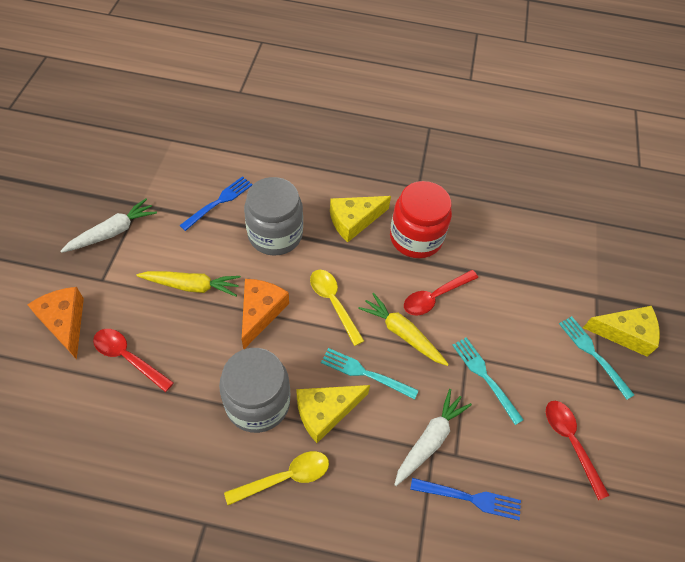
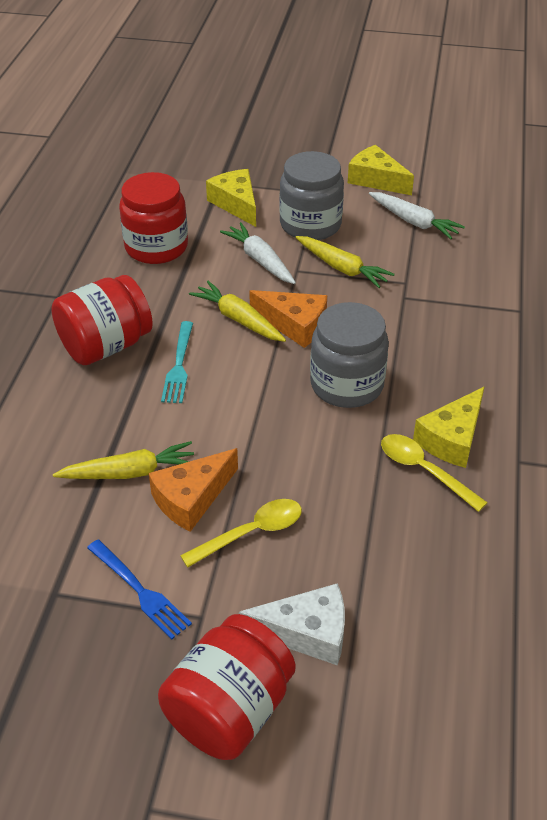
blue fork: 2 -> 1
red jar: 1 -> 3
red spoon: 3 -> 0
turquoise fork: 3 -> 1
white cheese: 0 -> 1
yellow carrot: 2 -> 3

